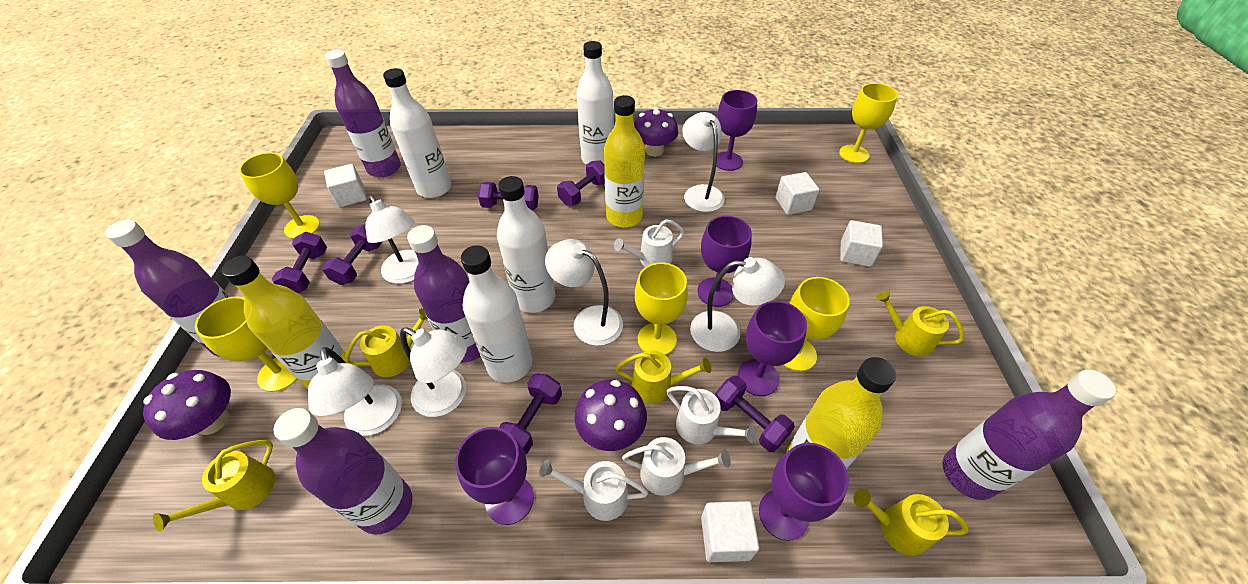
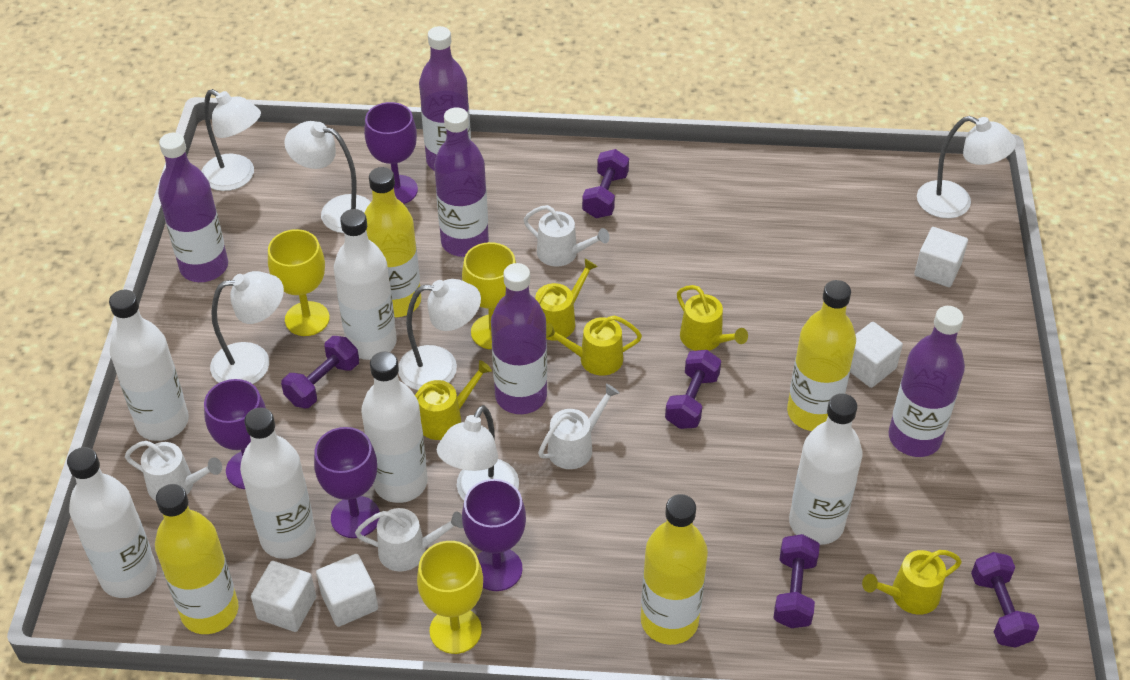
purple dumbbell: 6 -> 5
purple goblet: 5 -> 4
purple mushroom: 3 -> 0
white bottle: 4 -> 6
yellow bottle: 3 -> 4
yellow goblet: 5 -> 3

